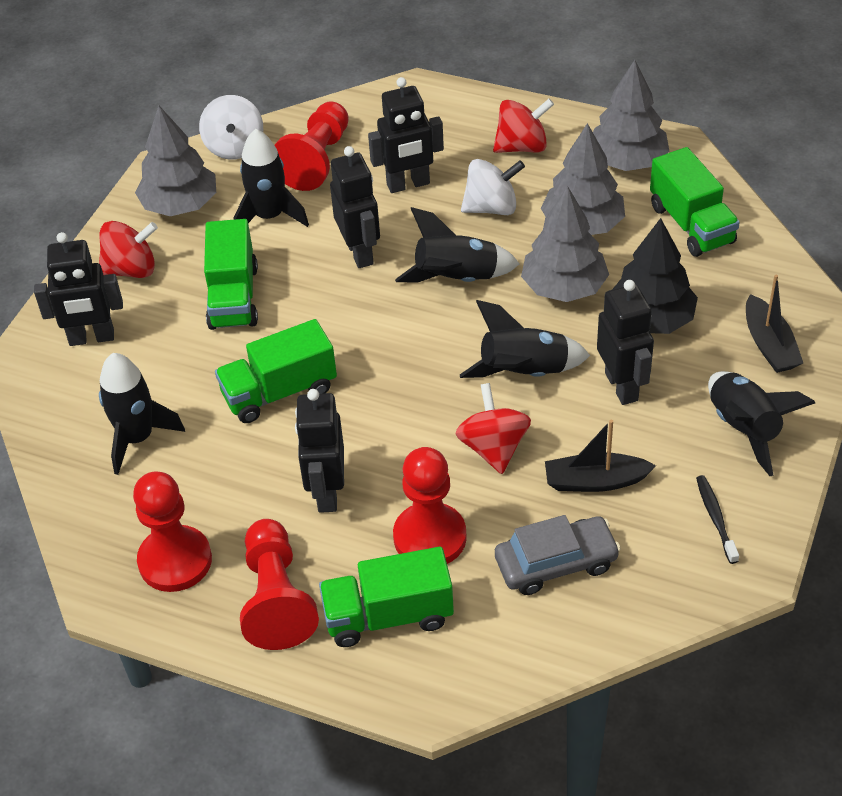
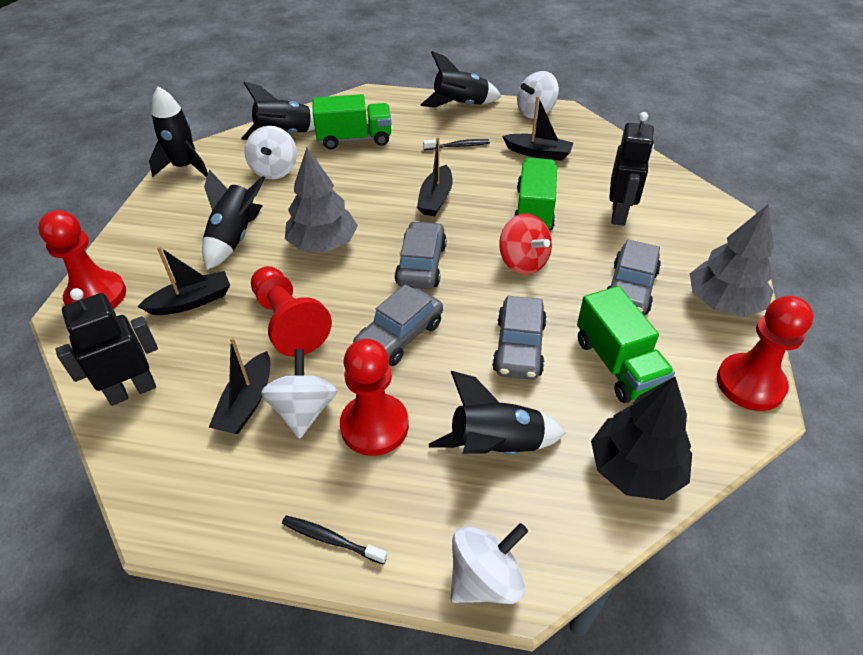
black boat: 2 -> 4
black robot: 5 -> 2
black toothbrush: 1 -> 2
green truck: 4 -> 3
grey car: 1 -> 4
grey tree: 4 -> 2
red spinning top: 3 -> 1
white spinning top: 2 -> 4

